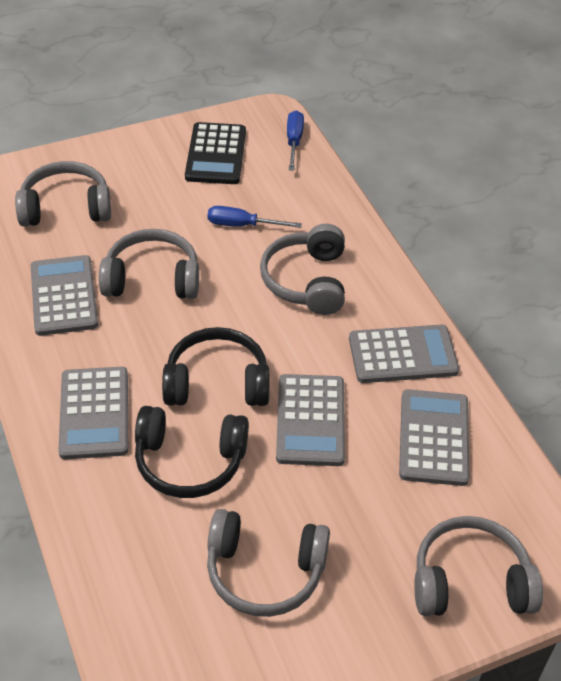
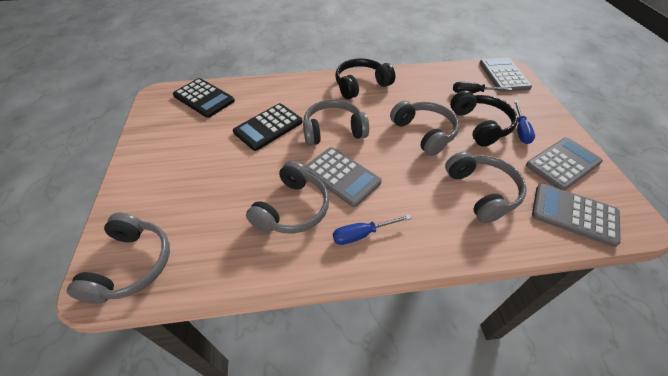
black calculator: 1 -> 2
black screwdriver: 0 -> 1
grey calculator: 5 -> 4

